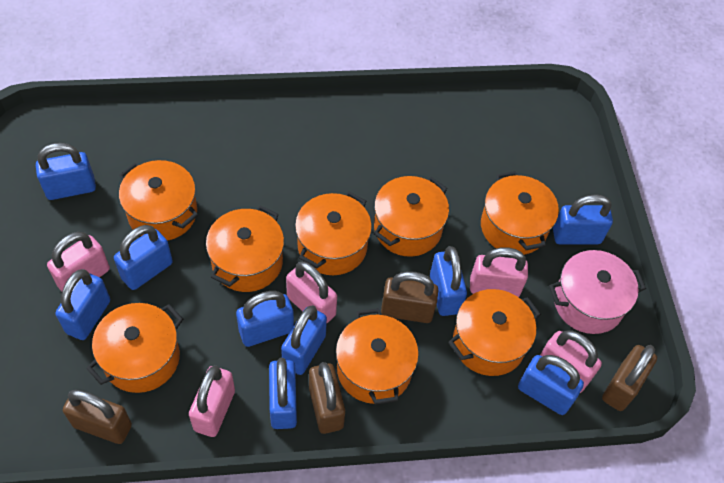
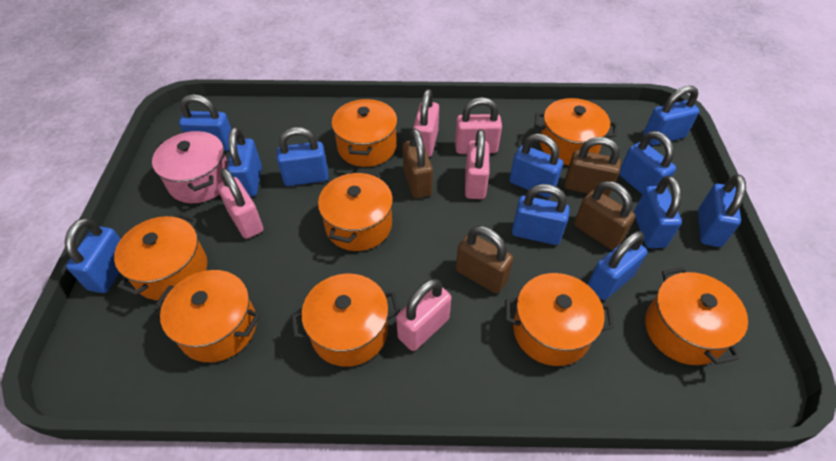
blue padlock: 9 -> 11

